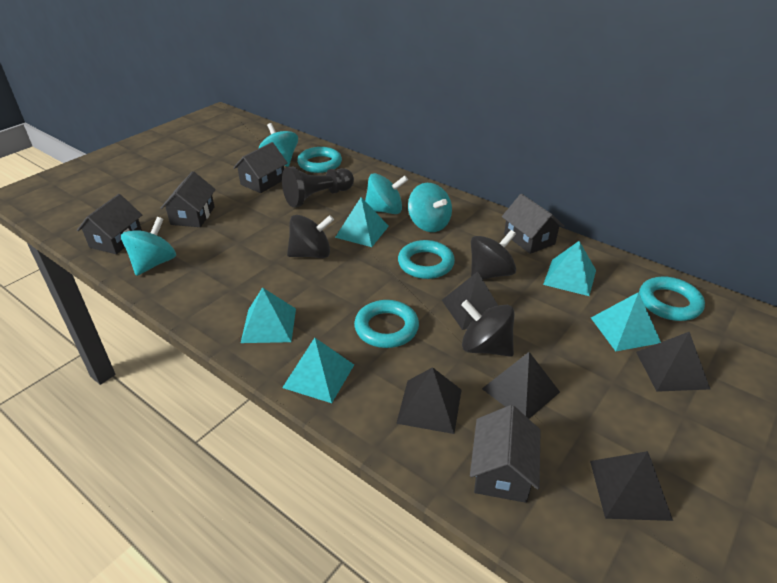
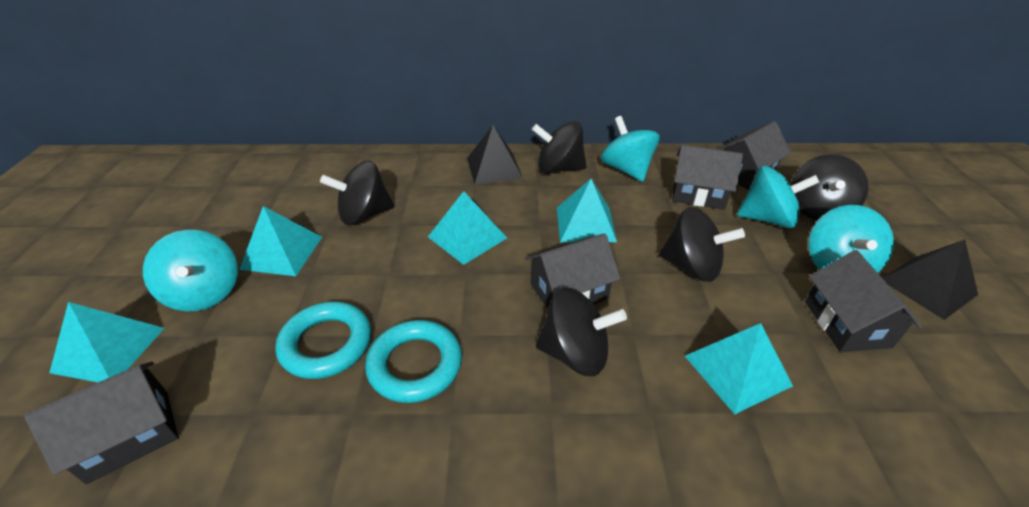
black pawn: 1 -> 0
black pyramid: 5 -> 2
black spinning top: 3 -> 5
turquoise ring: 4 -> 2

